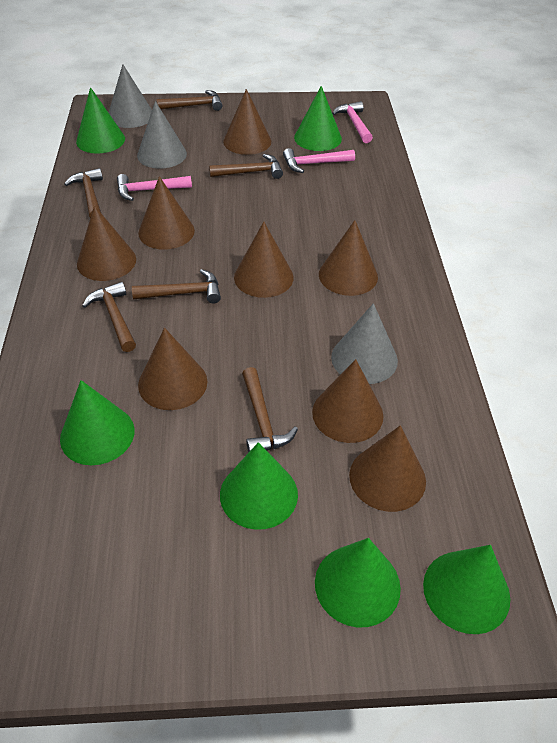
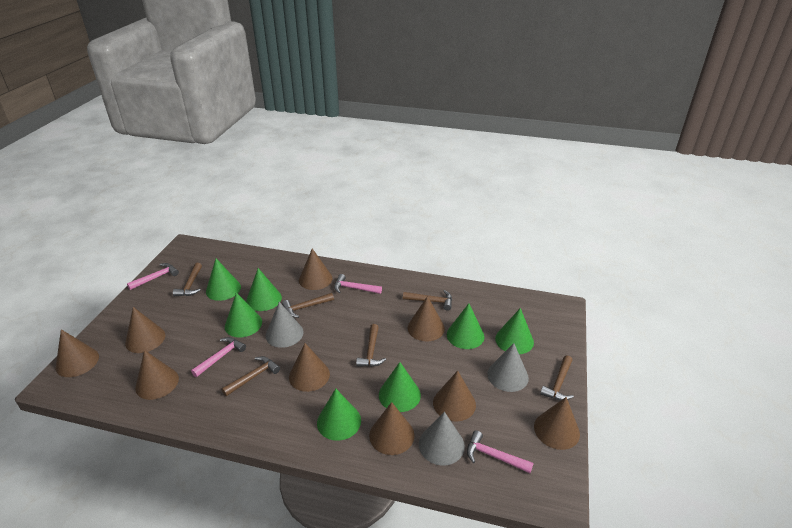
brown cone: 8 -> 9
green cone: 6 -> 7
pink hammer: 3 -> 4

